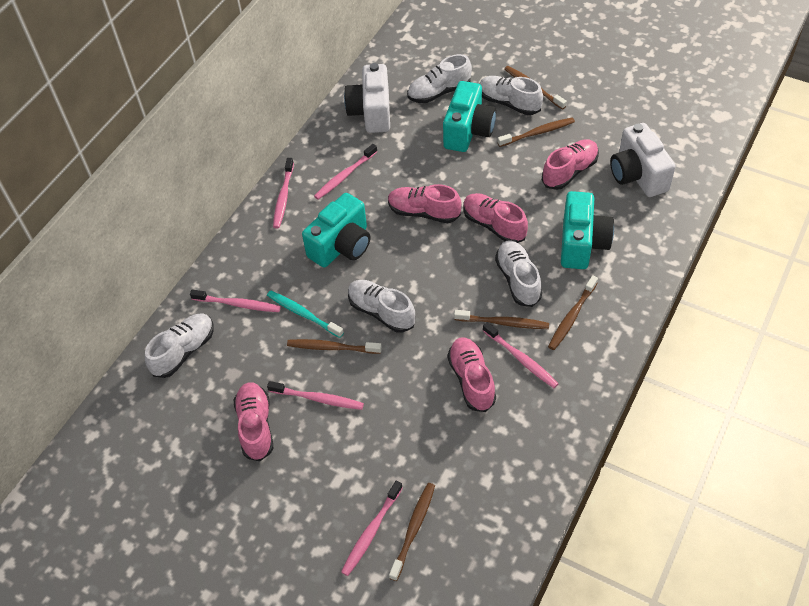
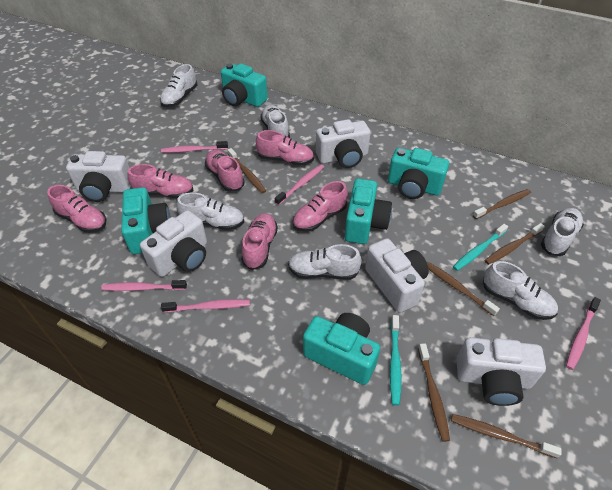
pink shoe: 5 -> 6
pink toothbrush: 6 -> 5
turquoise camera: 3 -> 5
turquoise toothbrush: 1 -> 2
white camera: 2 -> 5
white shoe: 5 -> 6

